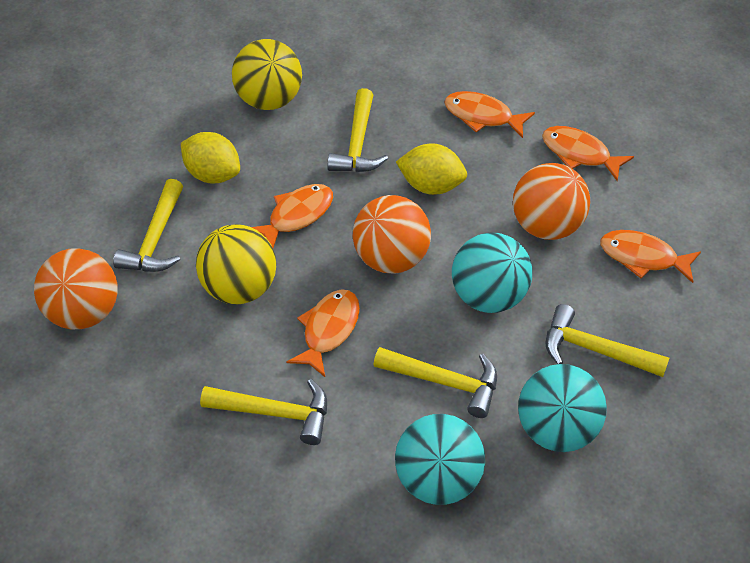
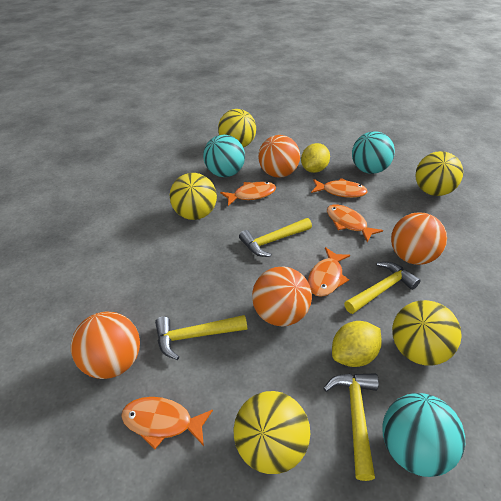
orange ball: 3 -> 4
yellow ball: 2 -> 5
yellow hammer: 5 -> 4

